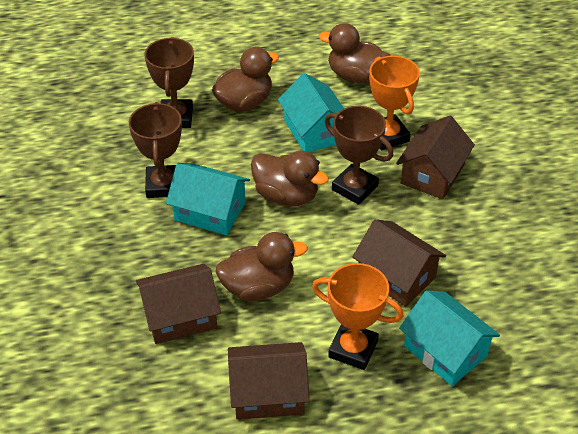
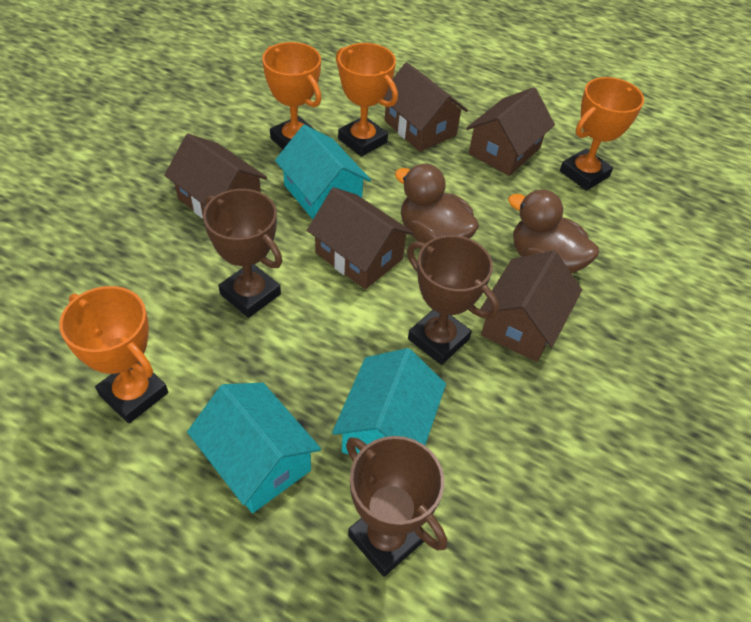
brown duck: 4 -> 2
brown house: 4 -> 5
orange trophy: 2 -> 4

